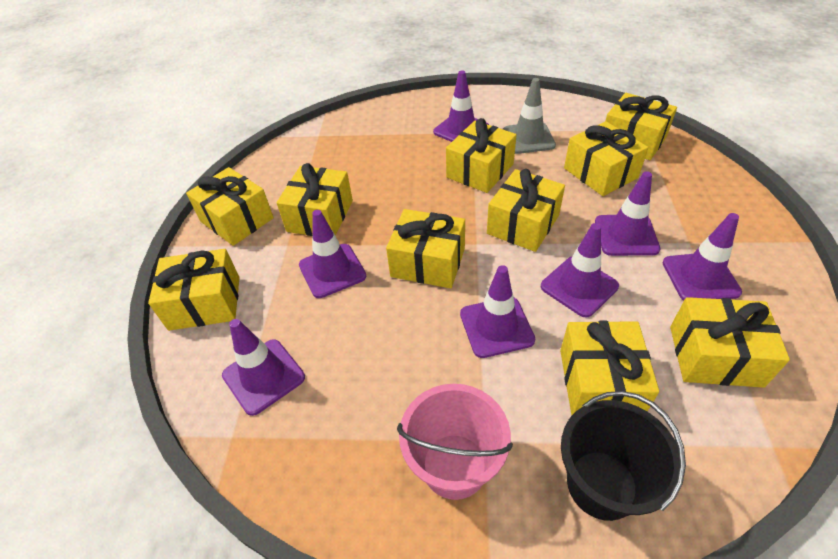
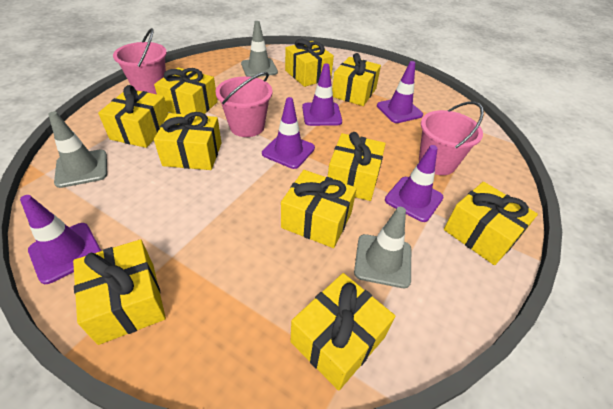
black bucket: 1 -> 0
grey traffic cone: 1 -> 3
pink bucket: 1 -> 3
purple traffic cone: 7 -> 5

